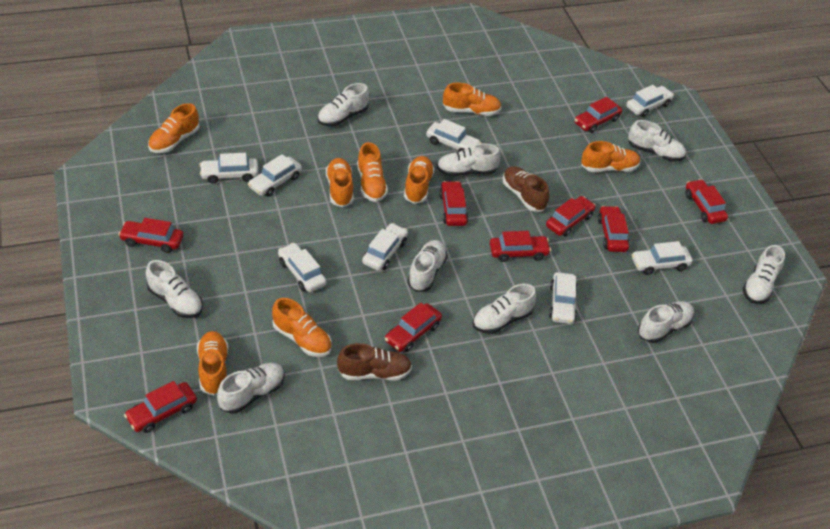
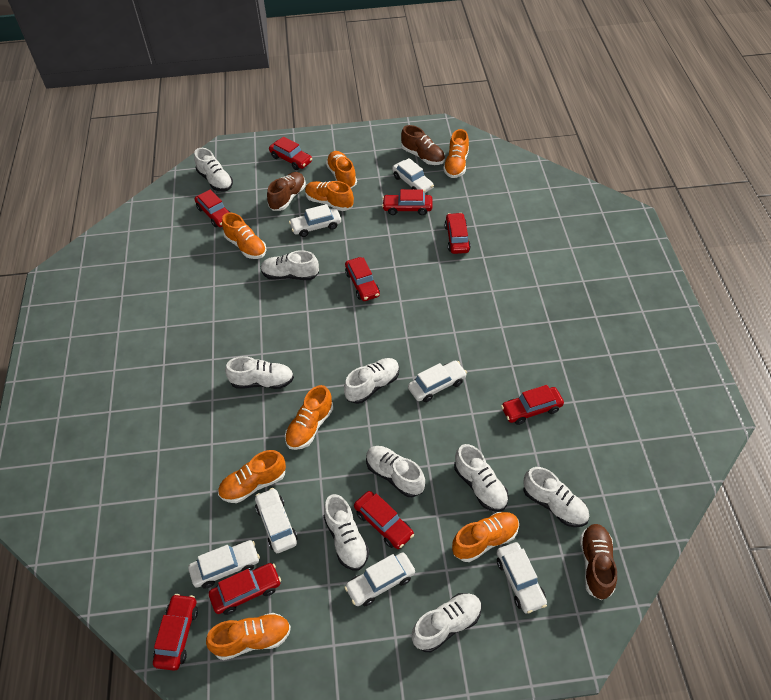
brown shoe: 2 -> 3
white car: 8 -> 7

